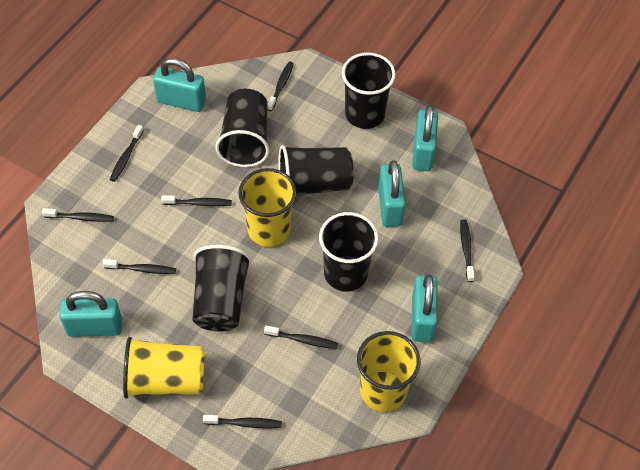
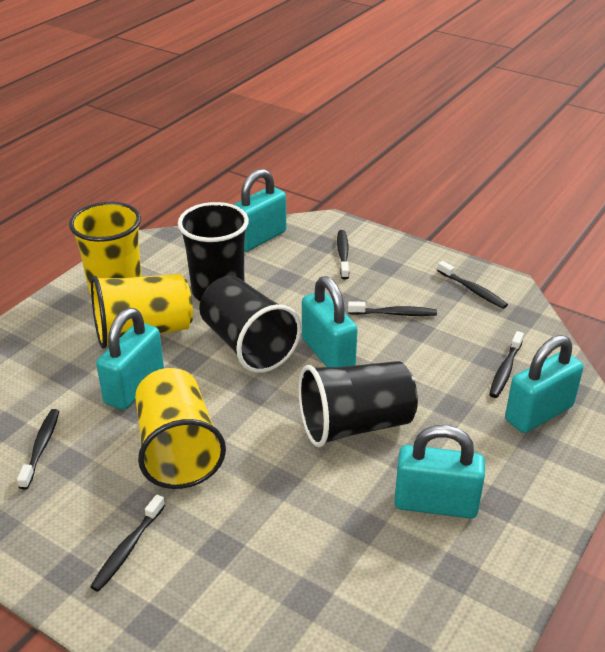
black cup: 5 -> 3
black toothbrush: 8 -> 6

